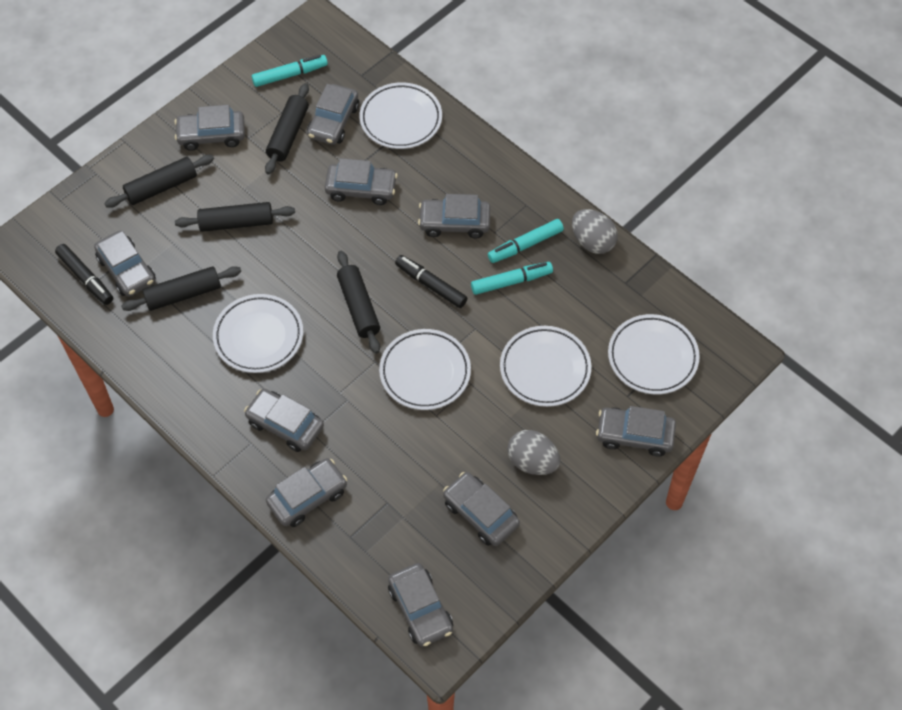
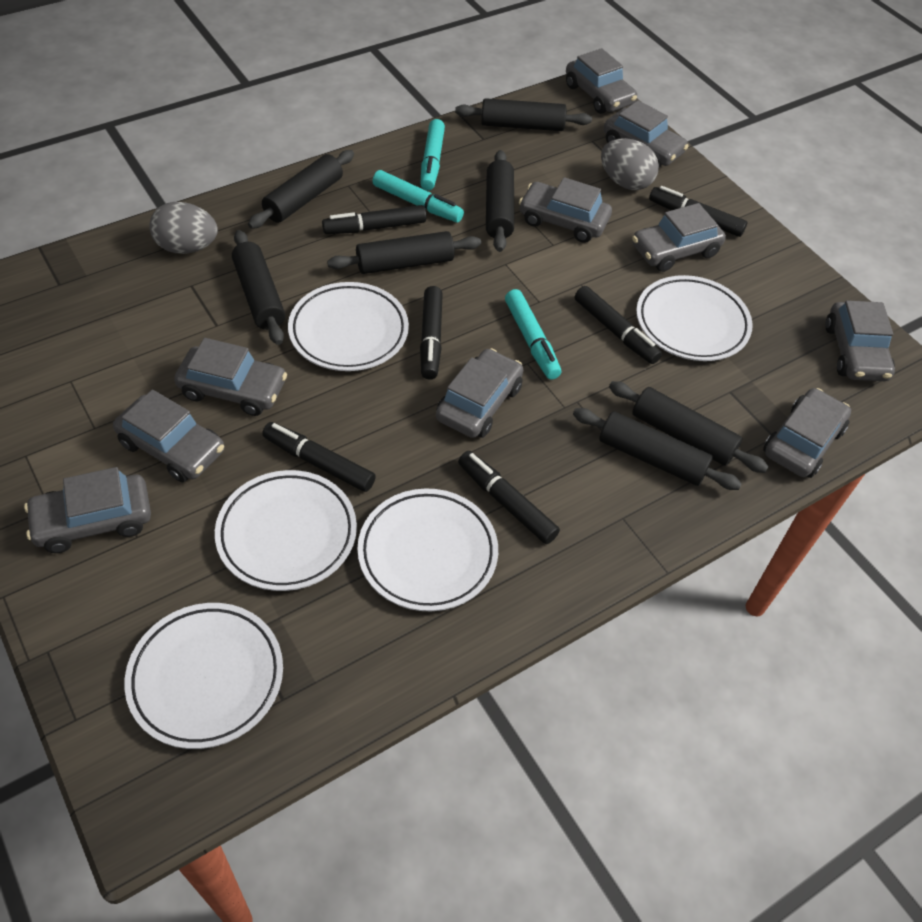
black marker: 2 -> 6
black rolling pin: 5 -> 7

